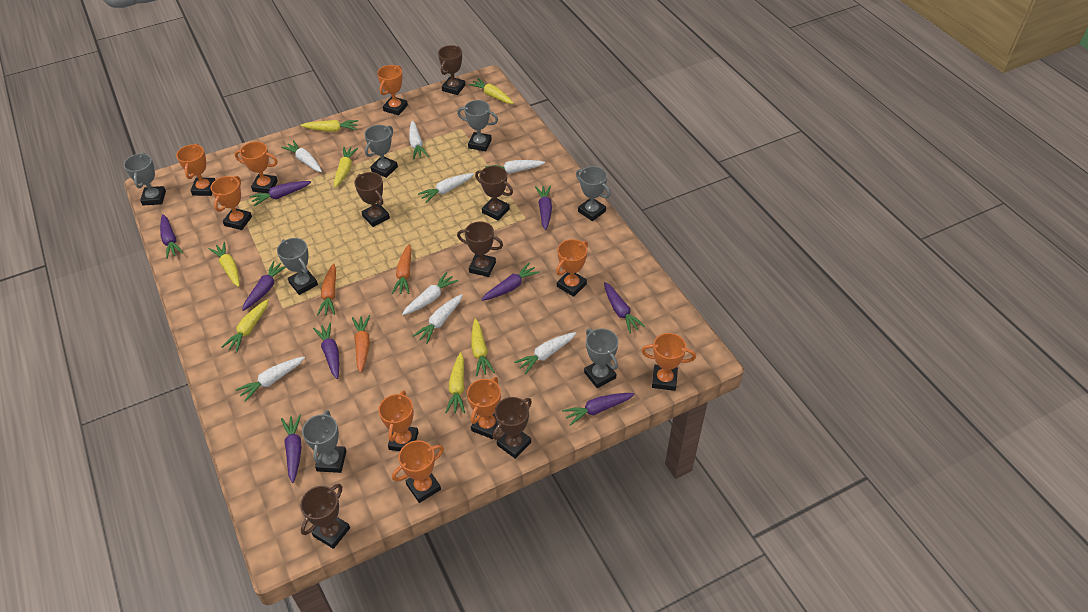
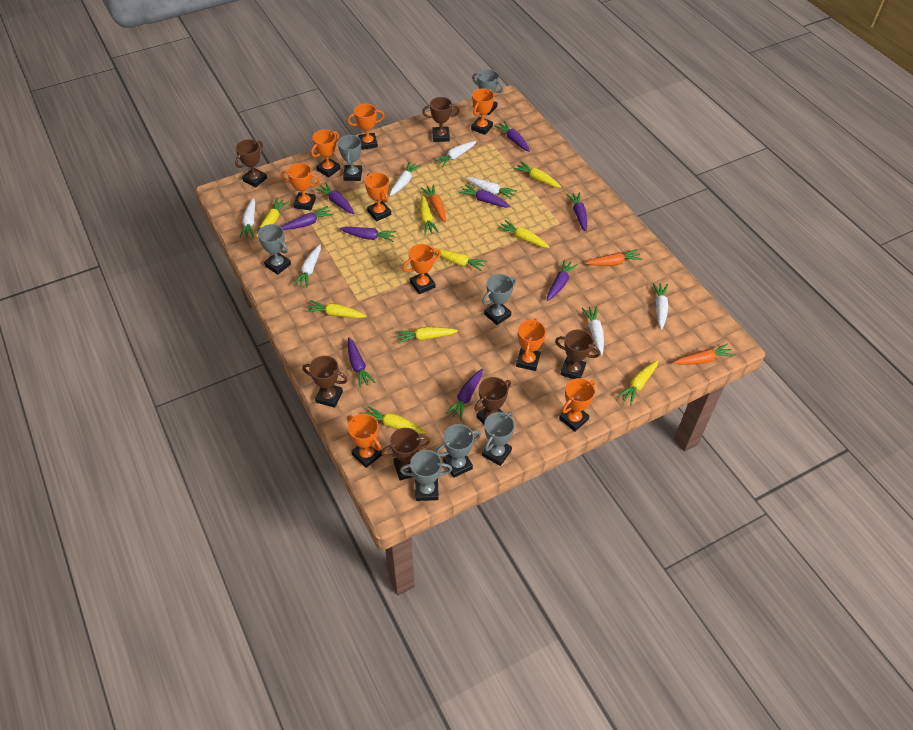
white carrot: 8 -> 7
yellow carrot: 7 -> 9

